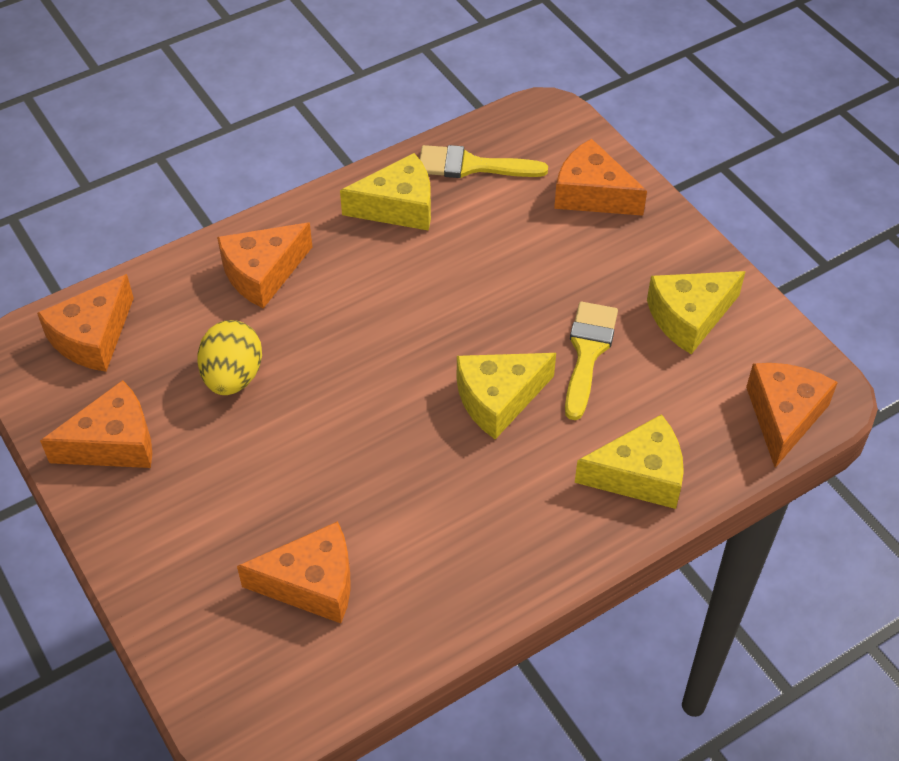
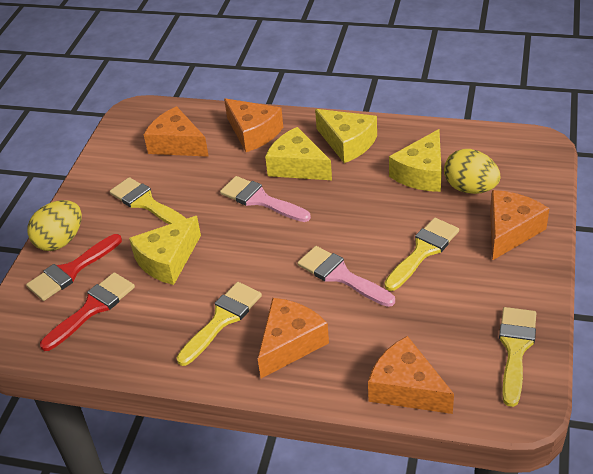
orange cheese: 6 -> 5
pink brush: 0 -> 2
red brush: 0 -> 2
yellow brush: 2 -> 4
yellow egg: 1 -> 2

